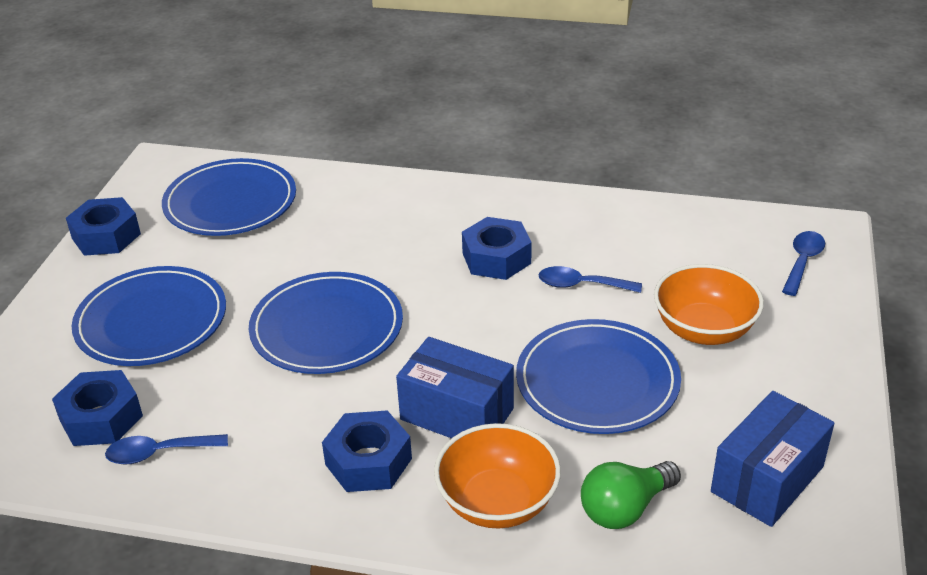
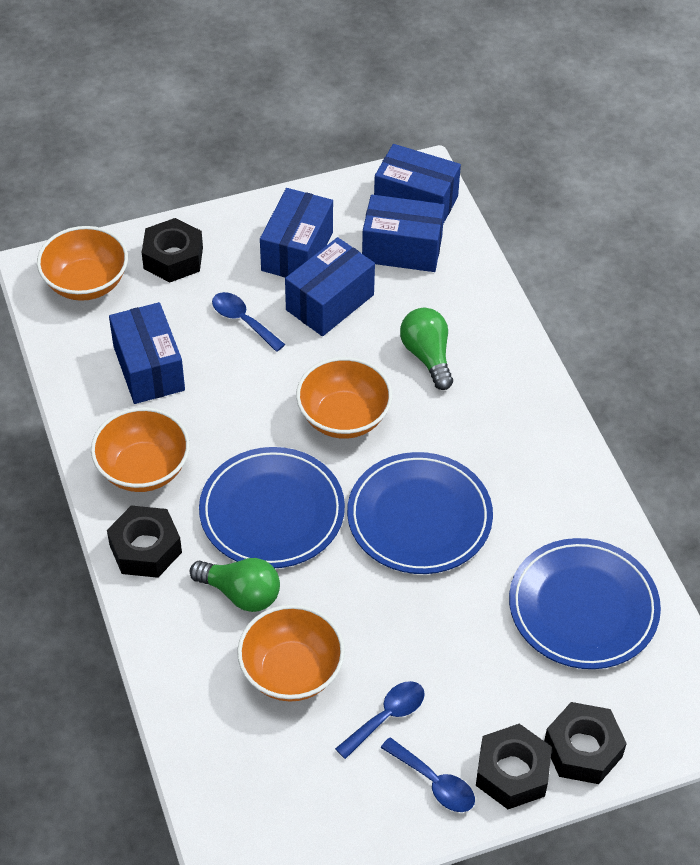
black nut: 0 -> 4
blue box: 2 -> 5
blue nut: 4 -> 0
blue plate: 4 -> 3
green light bulb: 1 -> 2
orange bowl: 2 -> 4

